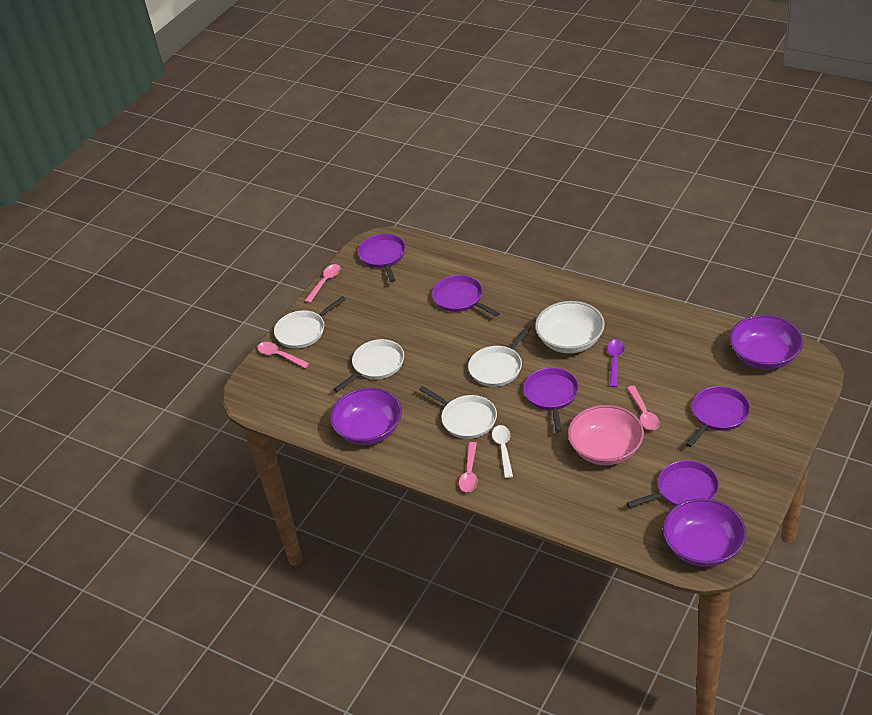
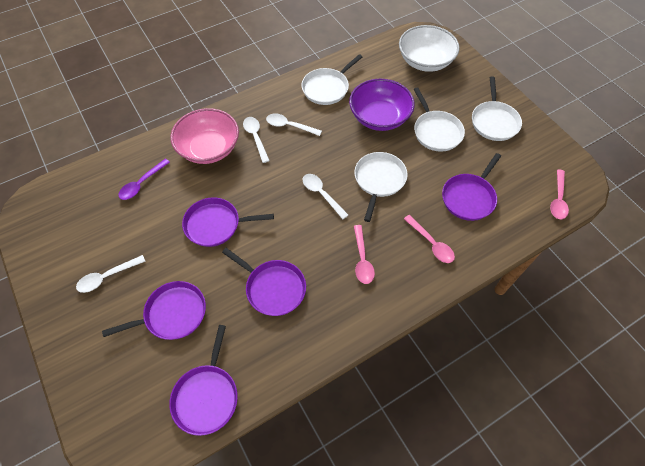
pink spoon: 4 -> 3
purple bowl: 3 -> 1
white spoon: 1 -> 4

